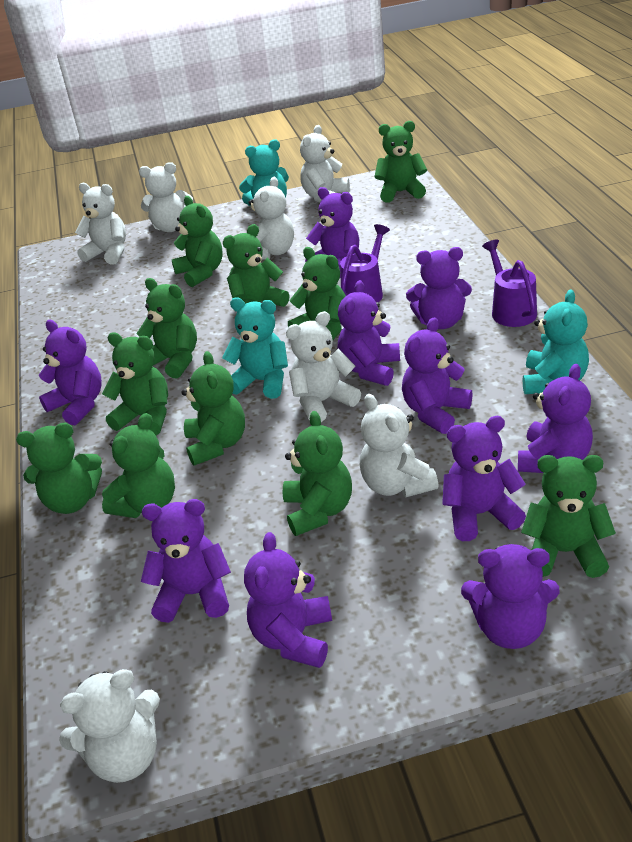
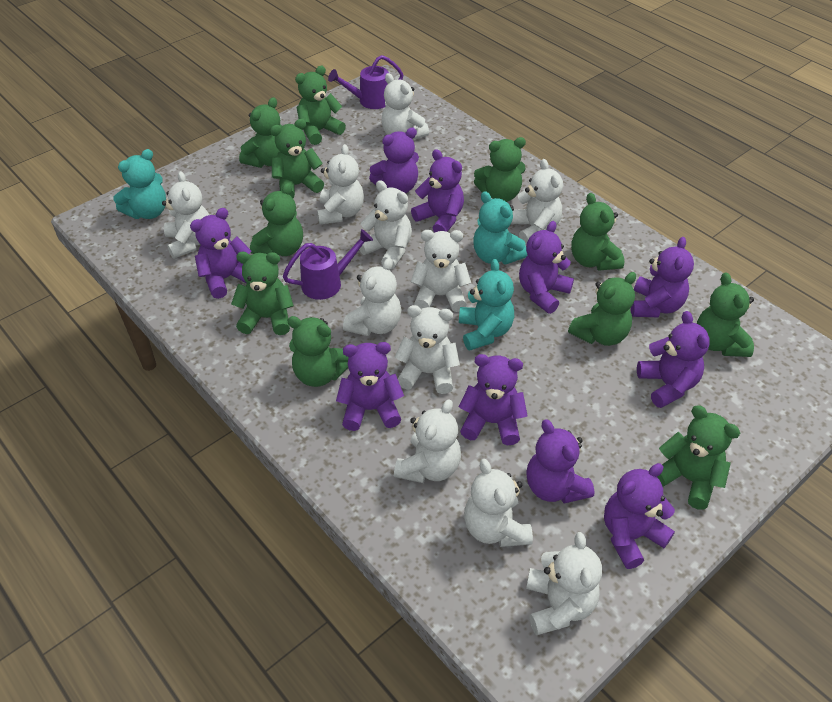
white teddy bear: 7 -> 11

